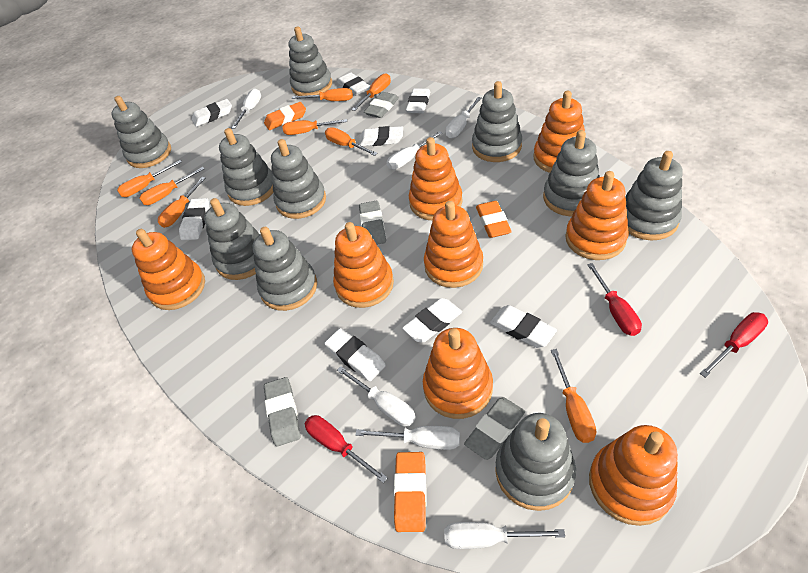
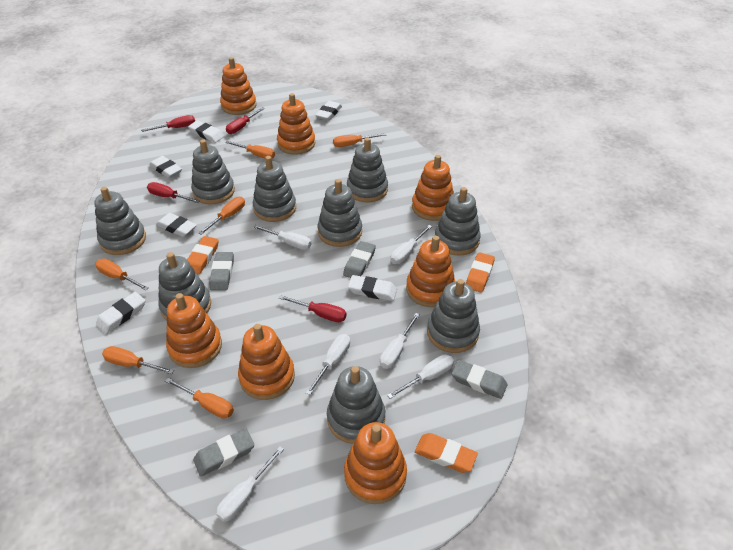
grey stacking toy: 10 -> 9
orange screwdriver: 8 -> 6
orange stacking toy: 8 -> 7
red screwdriver: 3 -> 4
white eraser: 8 -> 6

